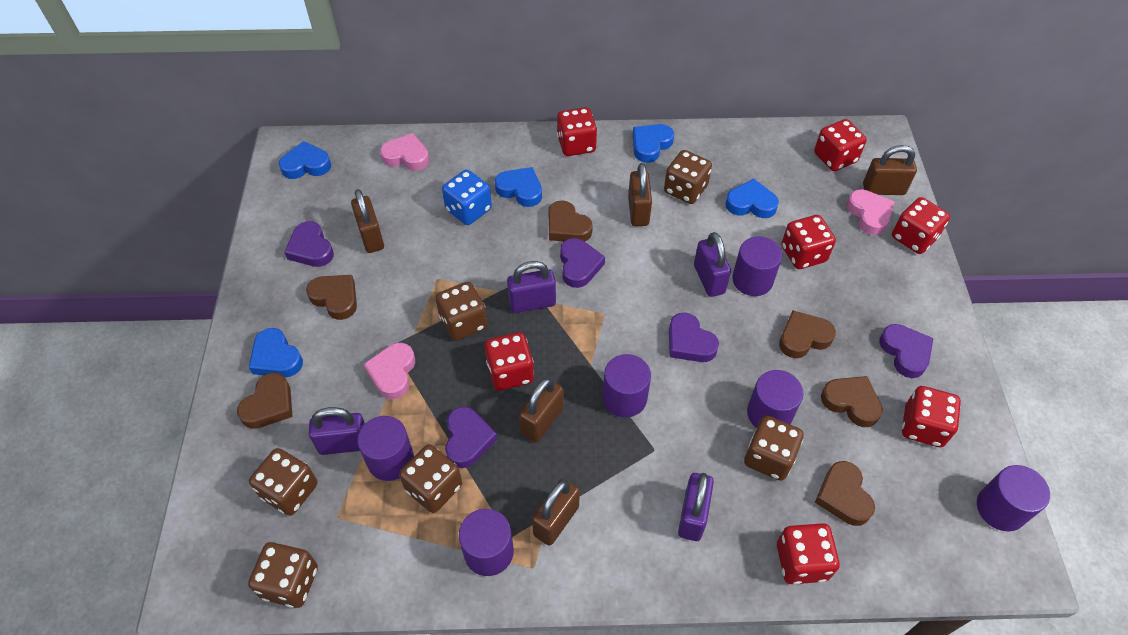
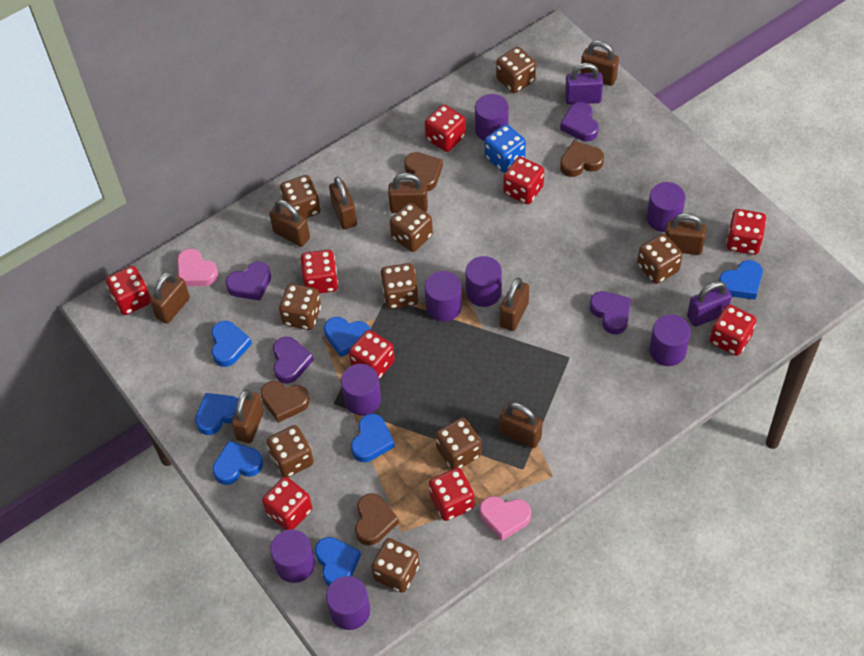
blue heart: 5 -> 7
brown dice: 6 -> 9
brown heart: 6 -> 4
brown padlock: 5 -> 9
pink heart: 3 -> 2
purple cylinder: 6 -> 8
purple heart: 5 -> 4
purple padlock: 4 -> 2
red dice: 7 -> 9

